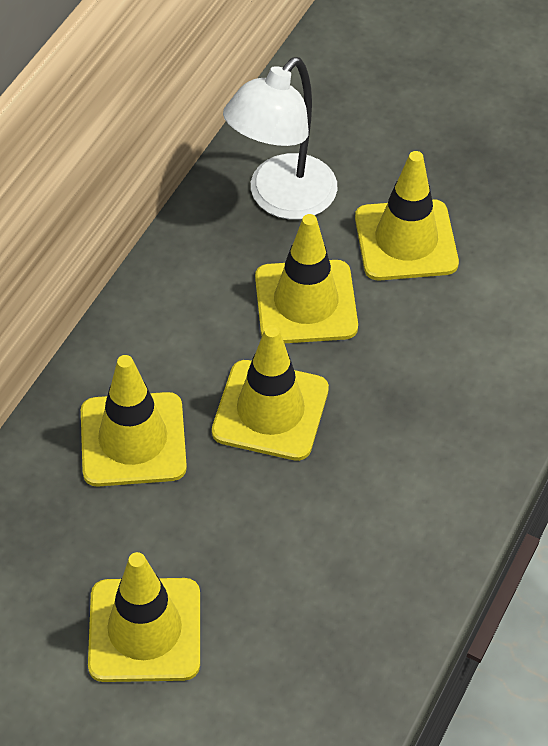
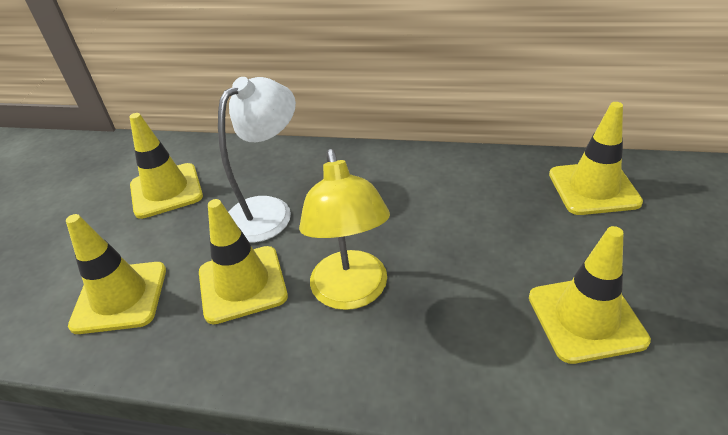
yellow lamp: 0 -> 1

